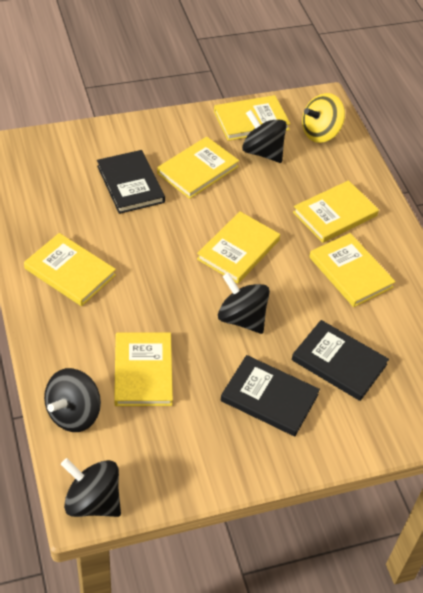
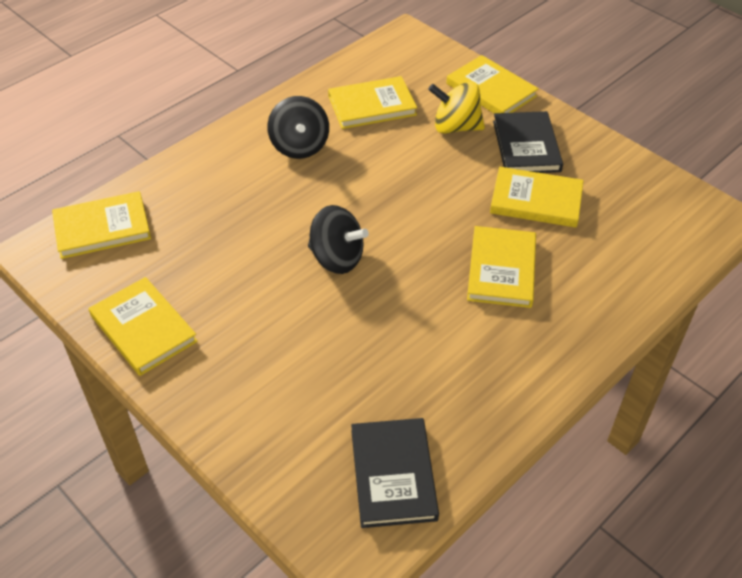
black book: 3 -> 2
black spinning top: 4 -> 2
yellow book: 7 -> 6

